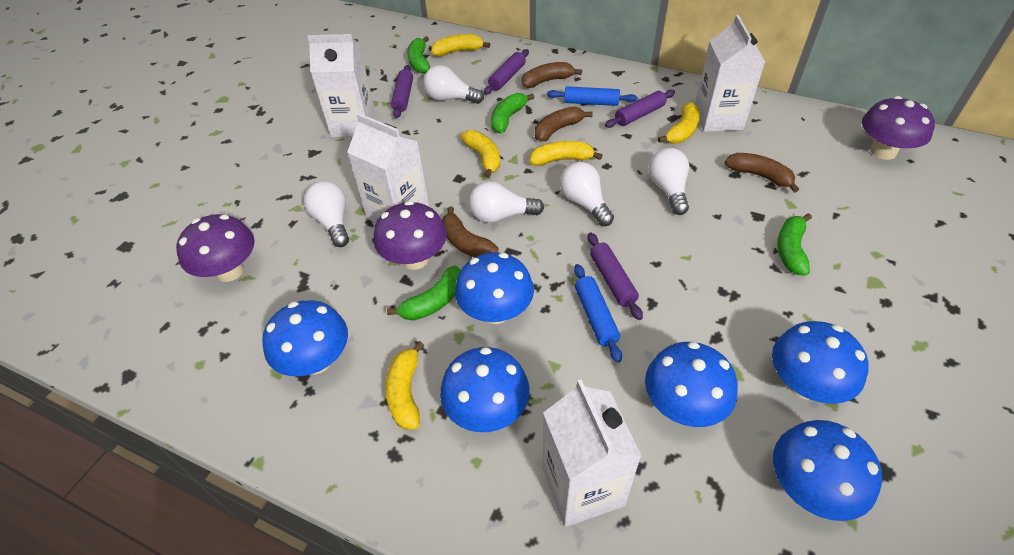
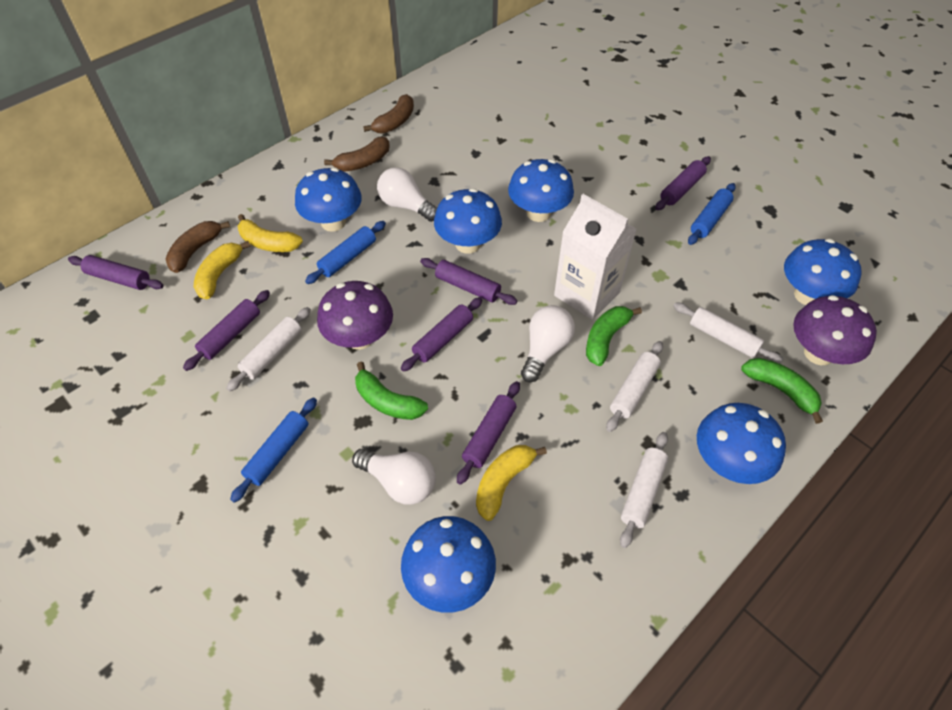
blue rolling pin: 2 -> 3
brown banana: 4 -> 3
green banana: 4 -> 3
purple mushroom: 3 -> 2
purple rolling pin: 4 -> 6
white carton: 4 -> 1
white light bulb: 5 -> 3
white rolling pin: 0 -> 4
yellow banana: 5 -> 3

